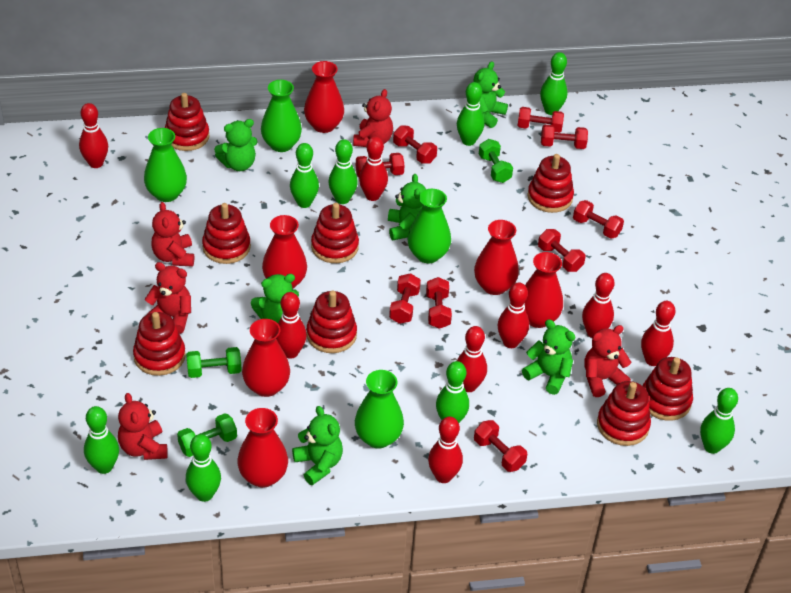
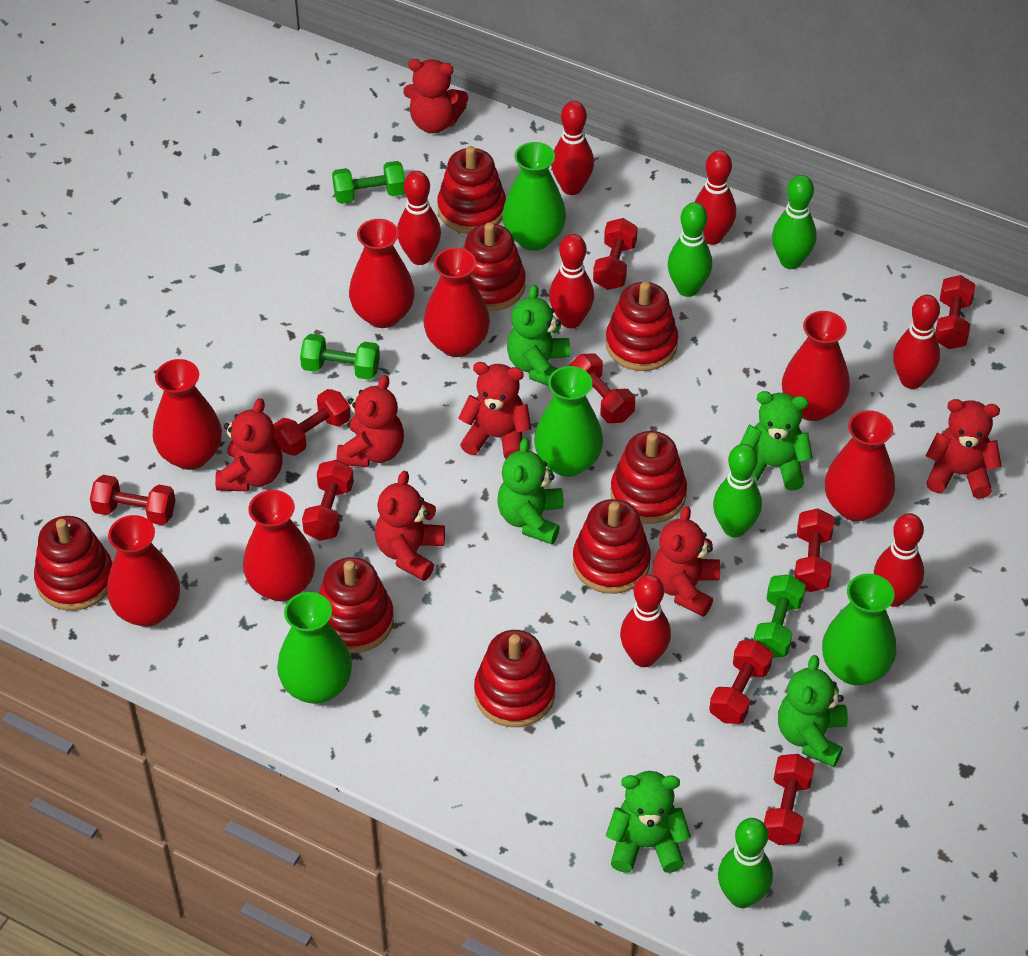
green bowling pin: 8 -> 4
green teddy bear: 6 -> 5
red bowling pin: 8 -> 7
red teddy bear: 5 -> 7
red vase: 6 -> 7

